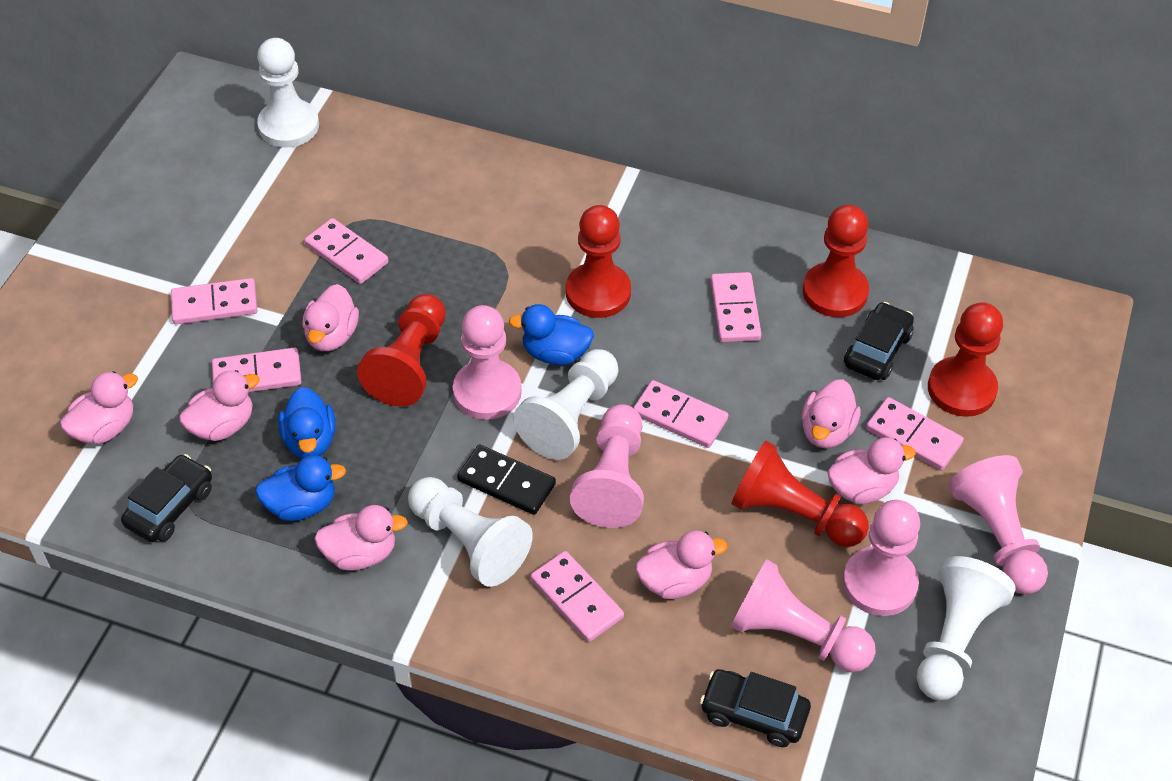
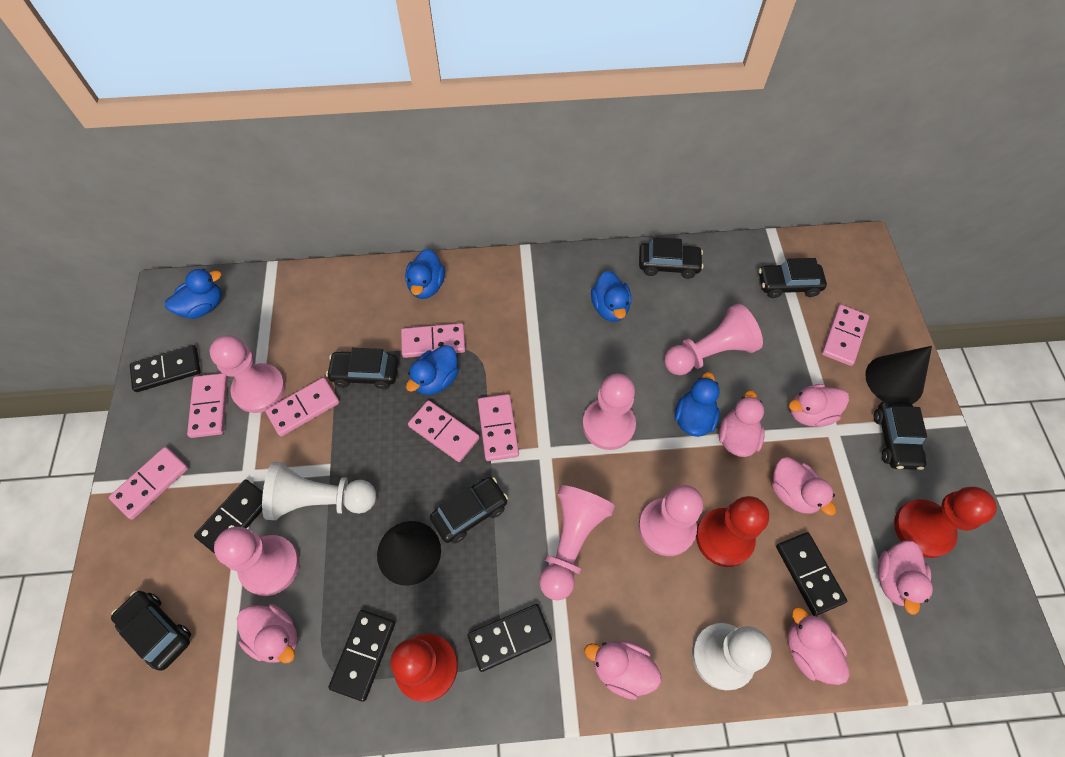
black car: 3 -> 6
black cone: 0 -> 2
black domino: 1 -> 5
blue duck: 3 -> 5
pink pawn: 5 -> 6
red pawn: 5 -> 3
white pawn: 4 -> 2

